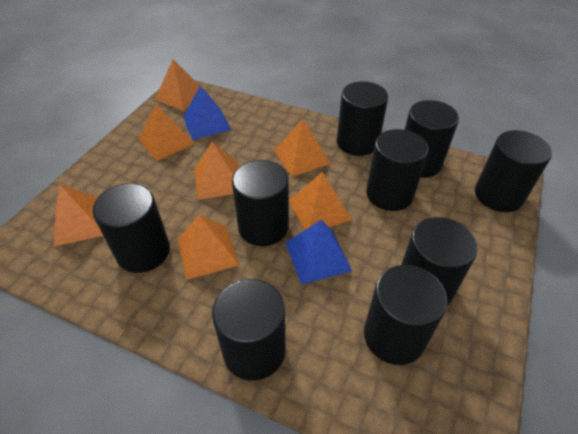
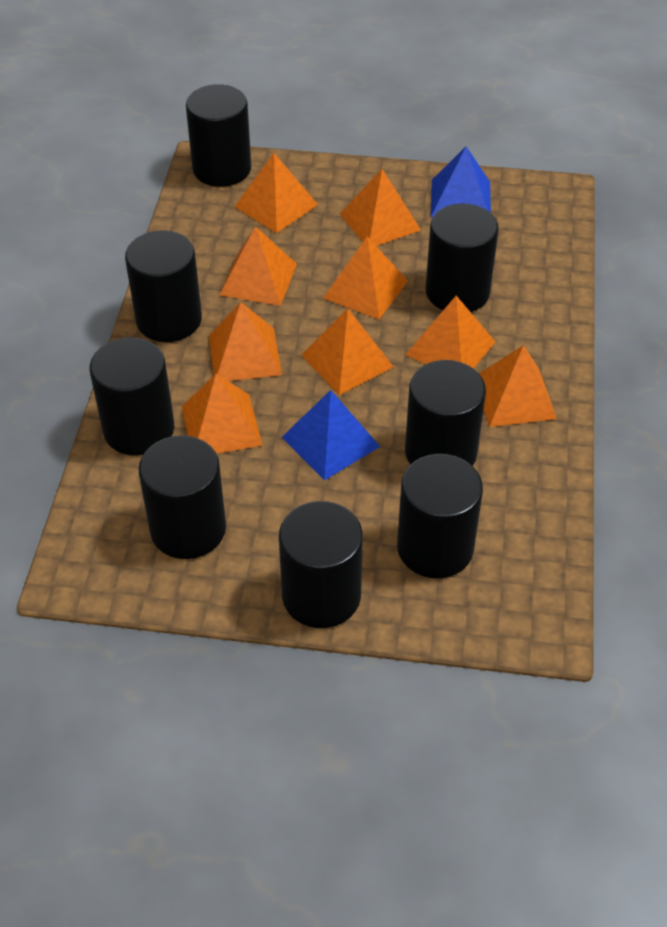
black cylinder: 9 -> 8
orange pyramid: 7 -> 9

